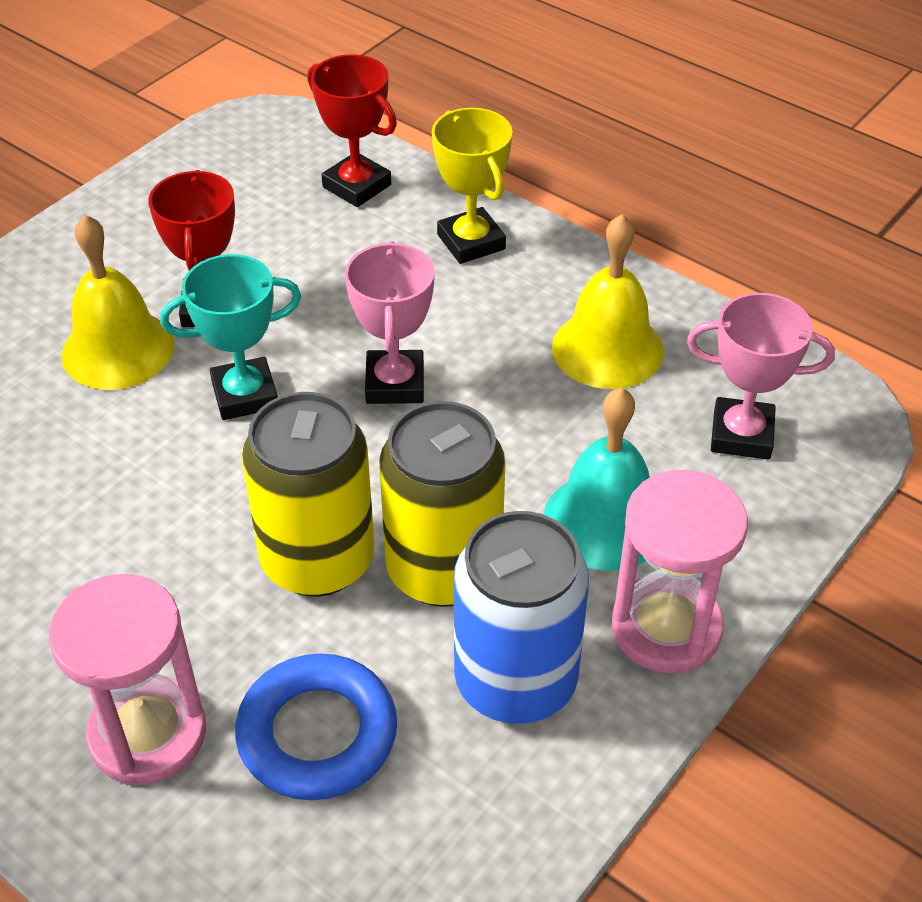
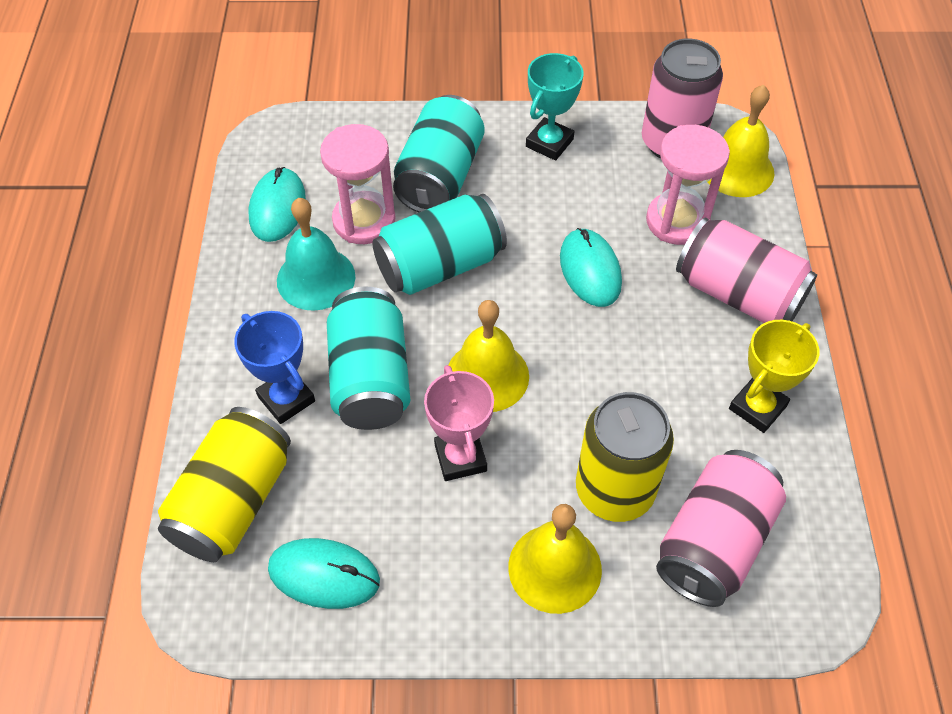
blue can: 1 -> 0
blue ring: 1 -> 0
blue trophy: 0 -> 1
pink can: 0 -> 3
pink trophy: 2 -> 1
red trophy: 2 -> 0
turquoise can: 0 -> 3
turquoise mouse: 0 -> 3
yellow bell: 2 -> 3

